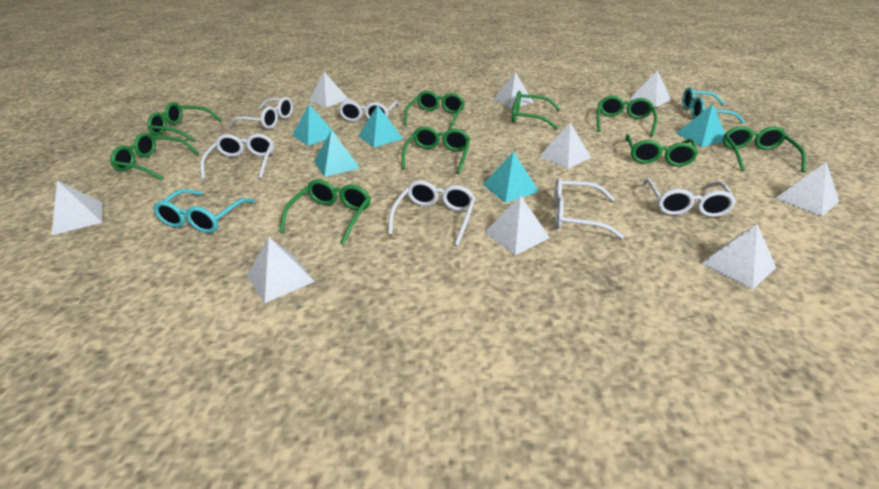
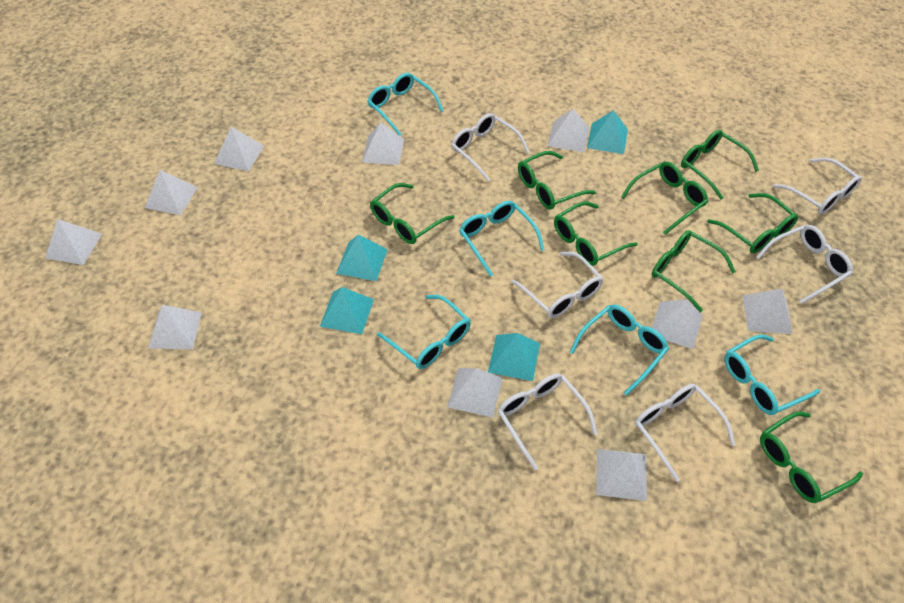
green glasses: 9 -> 8
turquoise glasses: 2 -> 5
turquoise pyramid: 5 -> 4
white pyramid: 9 -> 10

